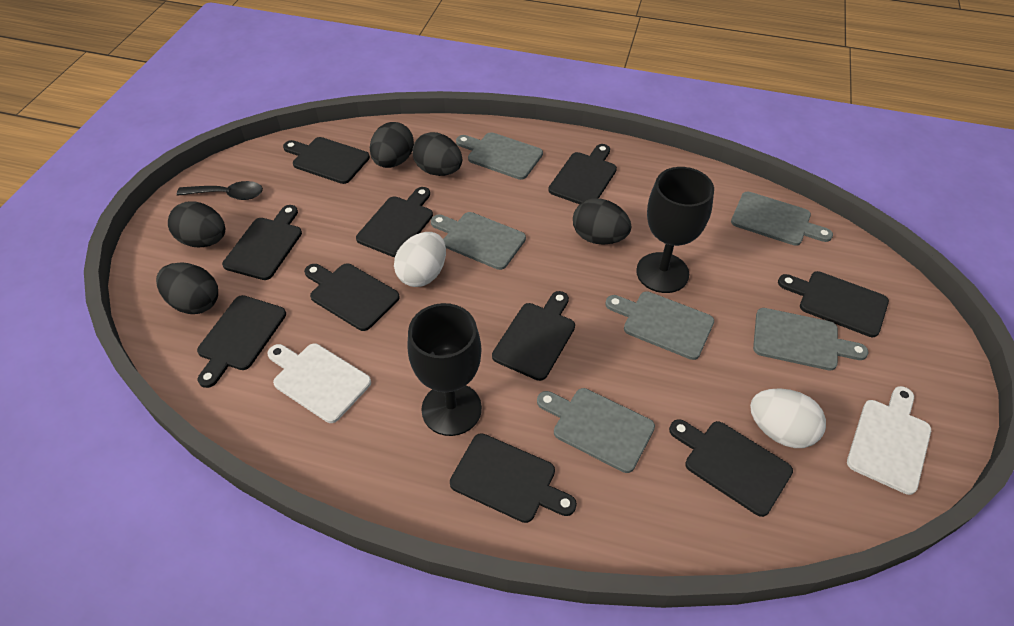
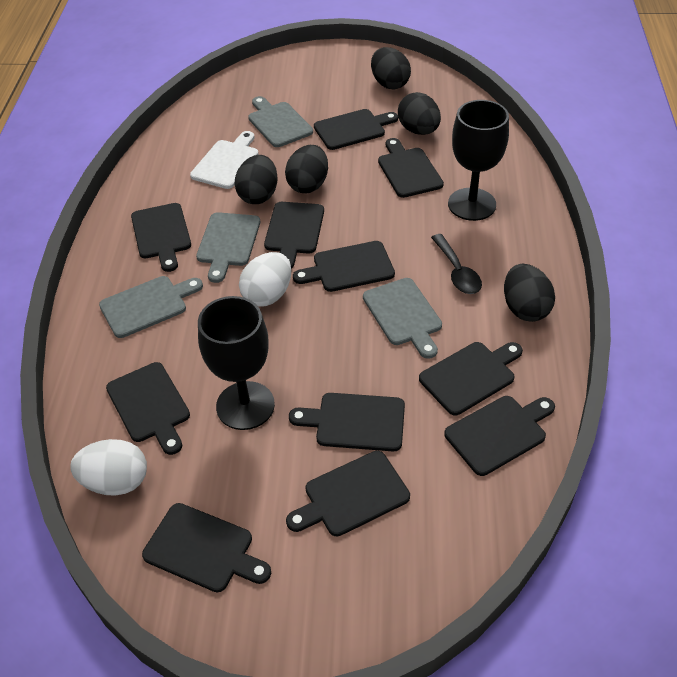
black cutting board: 10 -> 11
grey cutting board: 6 -> 4
white cutting board: 2 -> 1

